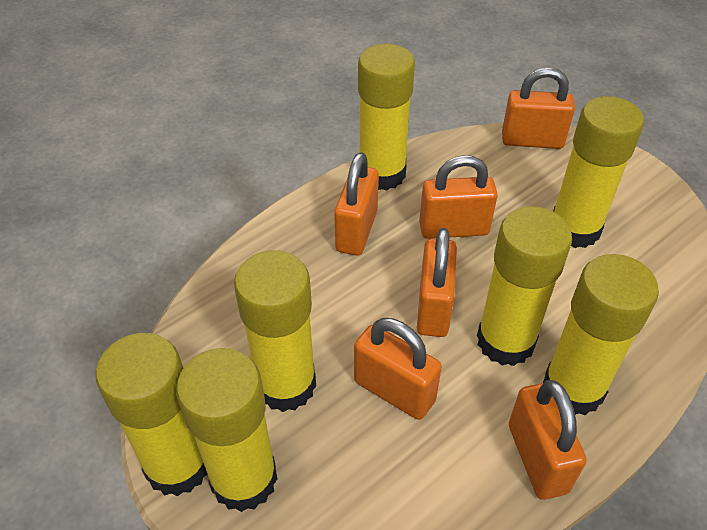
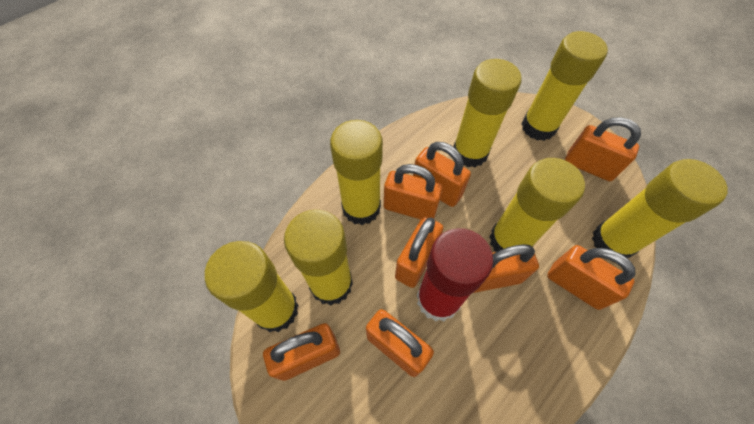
orange padlock: 6 -> 8
red glue stick: 0 -> 1

